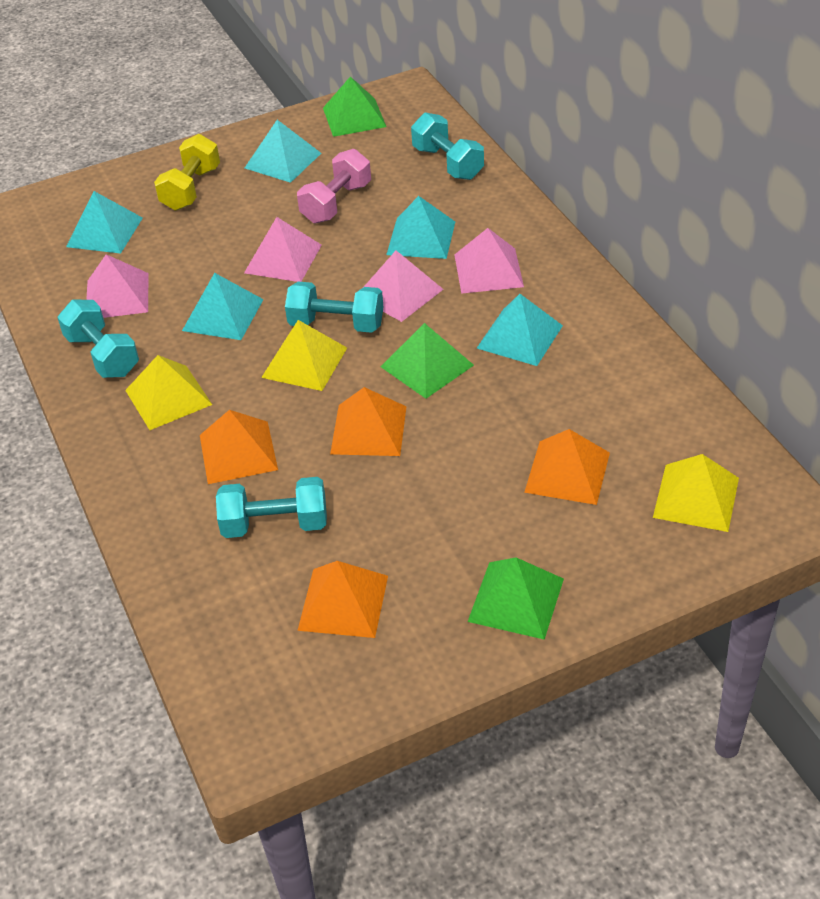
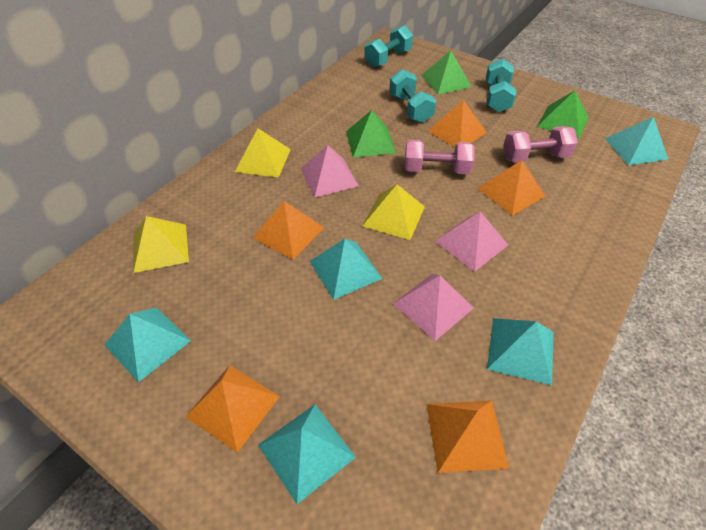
orange pyramid: 4 -> 5
pink dumbbell: 1 -> 2
pink pyramid: 4 -> 3
turquoise dumbbell: 4 -> 3
yellow dumbbell: 1 -> 0

